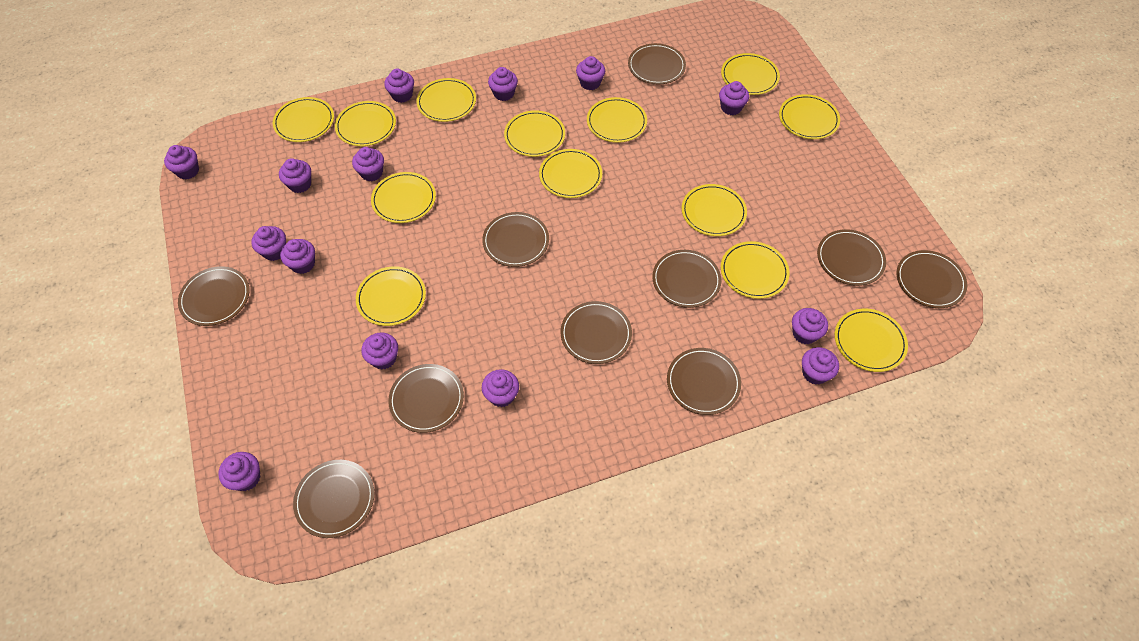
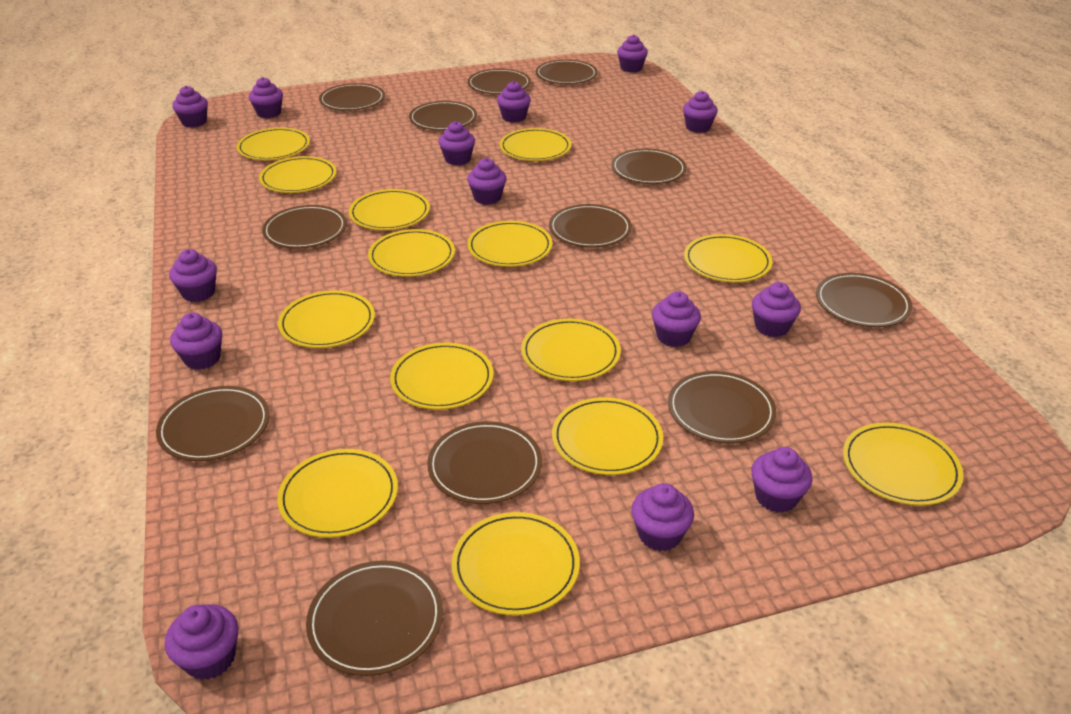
brown plate: 10 -> 12
yellow plate: 13 -> 14

